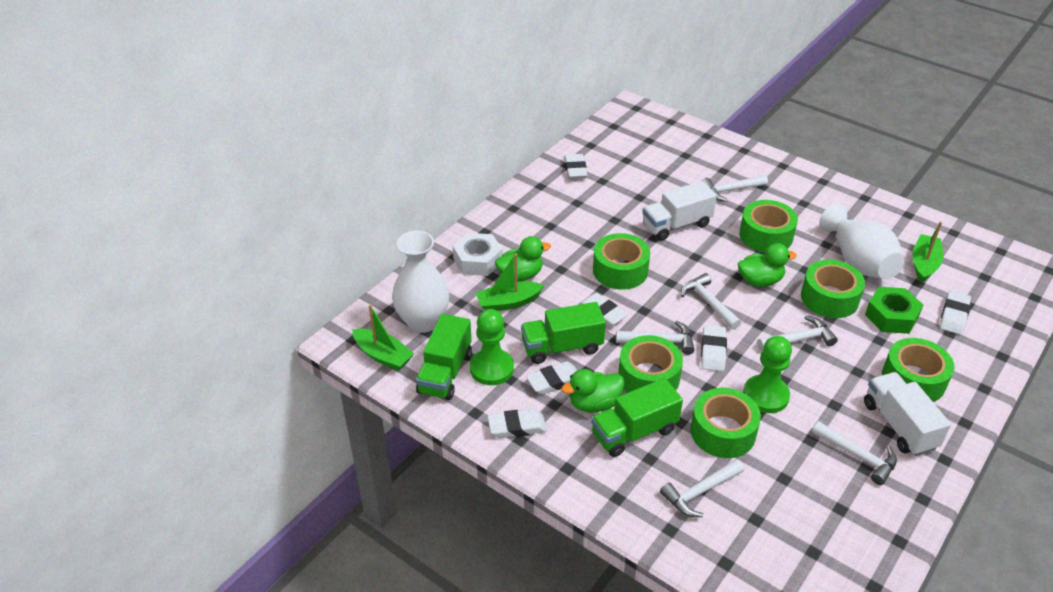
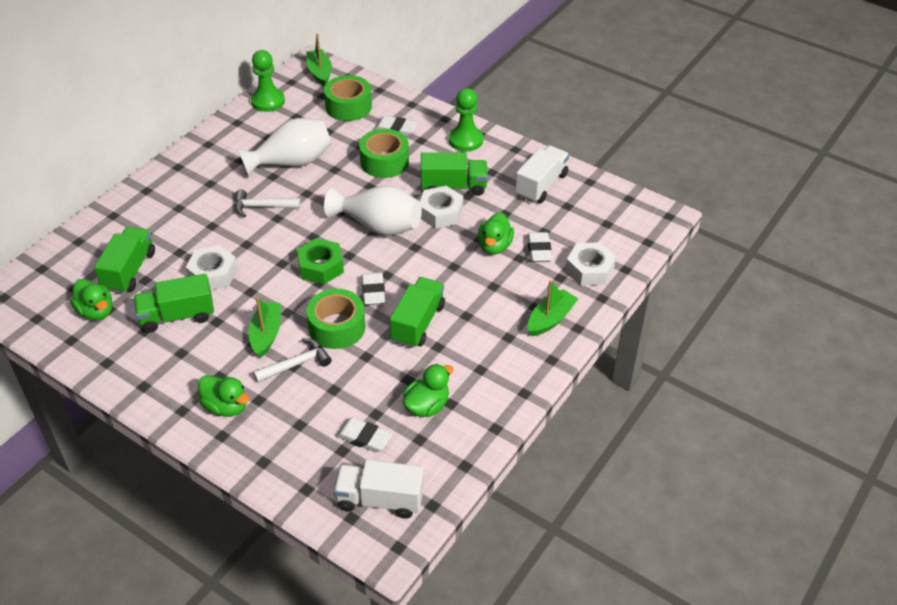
green duck: 3 -> 4
green tape: 6 -> 3
green truck: 3 -> 4
white eraser: 6 -> 4
white hammer: 6 -> 2
white nut: 1 -> 3

